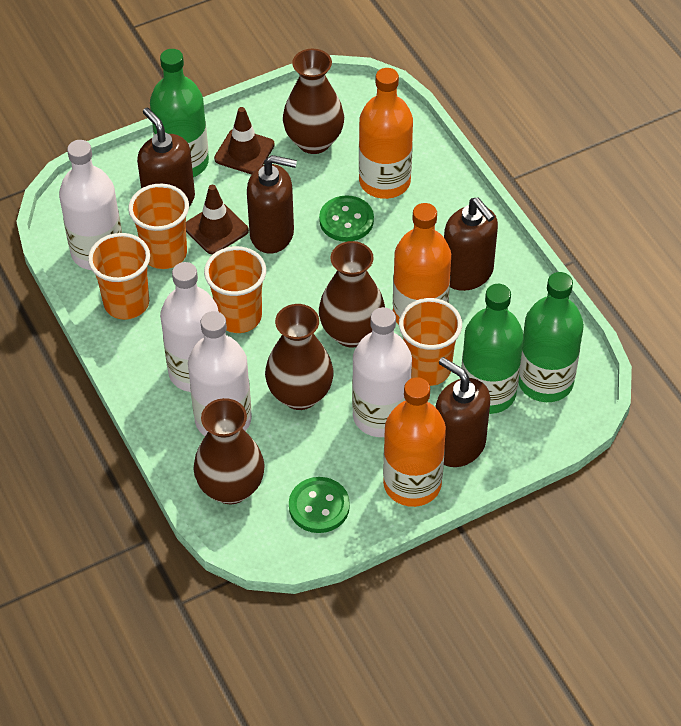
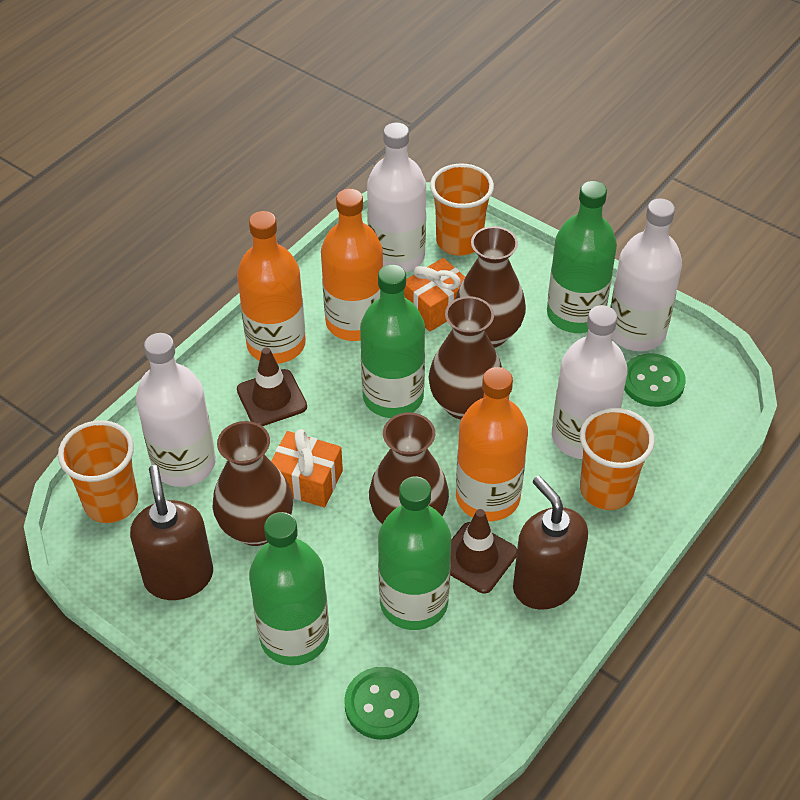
brown soap dispenser: 4 -> 2
green bottle: 3 -> 4
orange cup: 4 -> 3
orange gift: 0 -> 2

